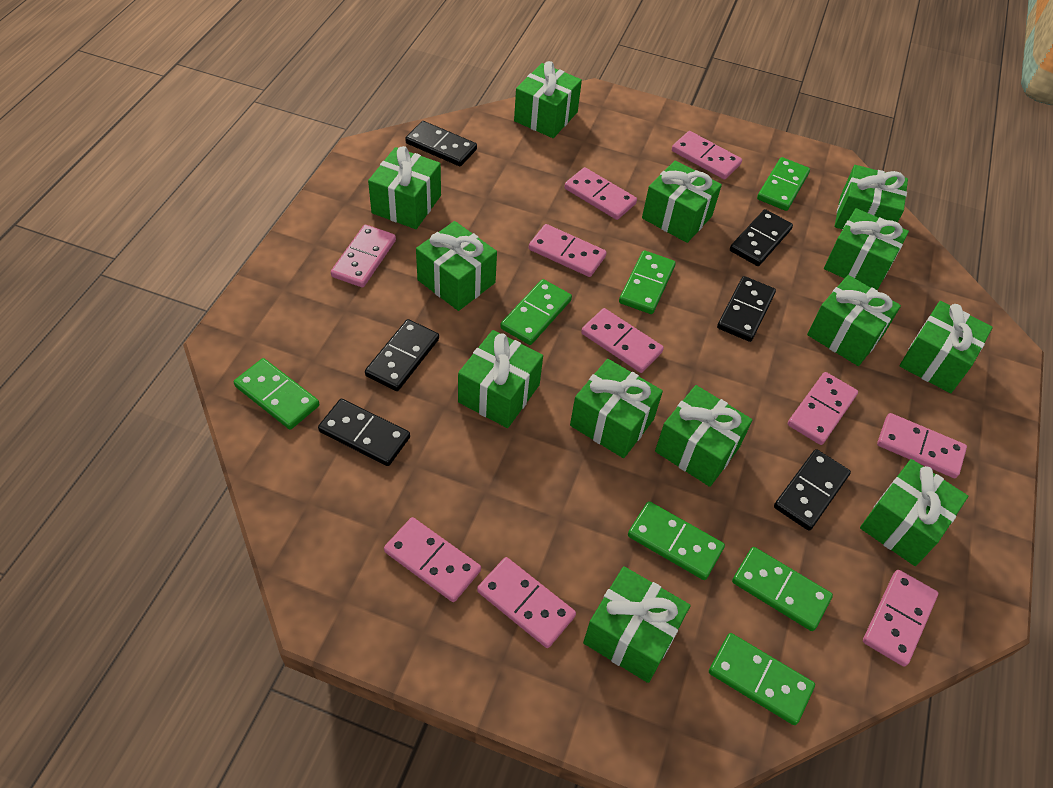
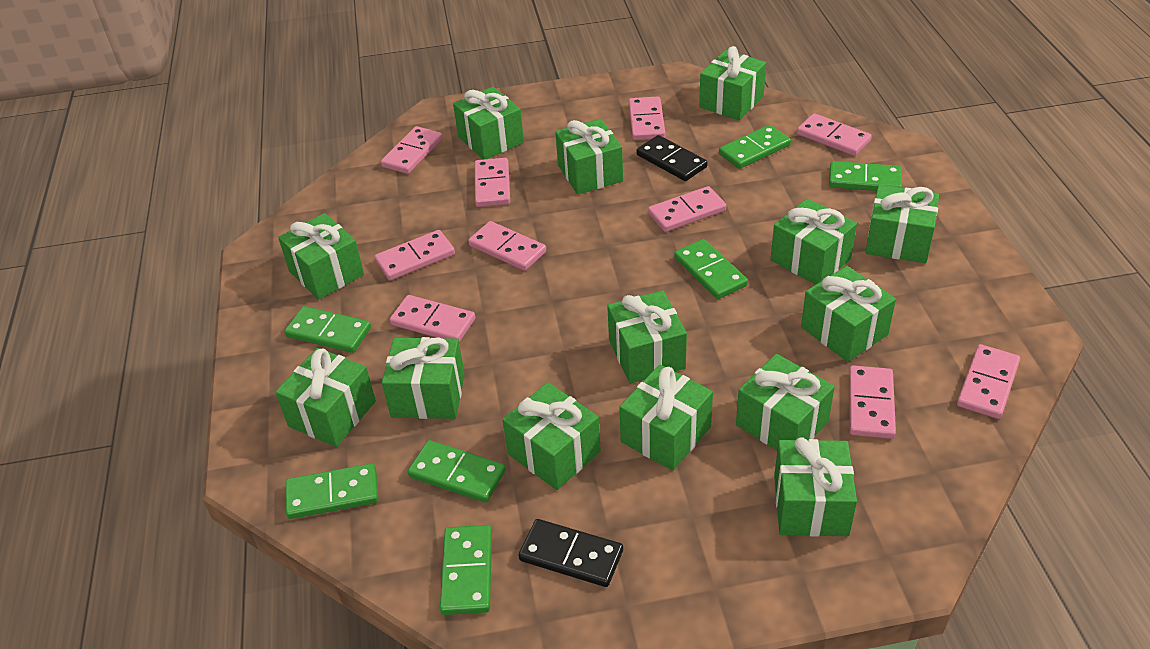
black domino: 6 -> 2
green gift: 13 -> 14

